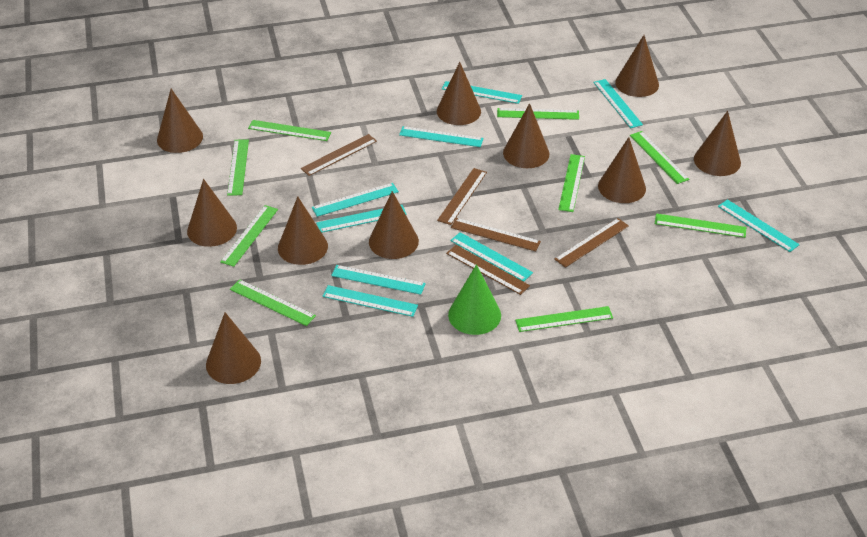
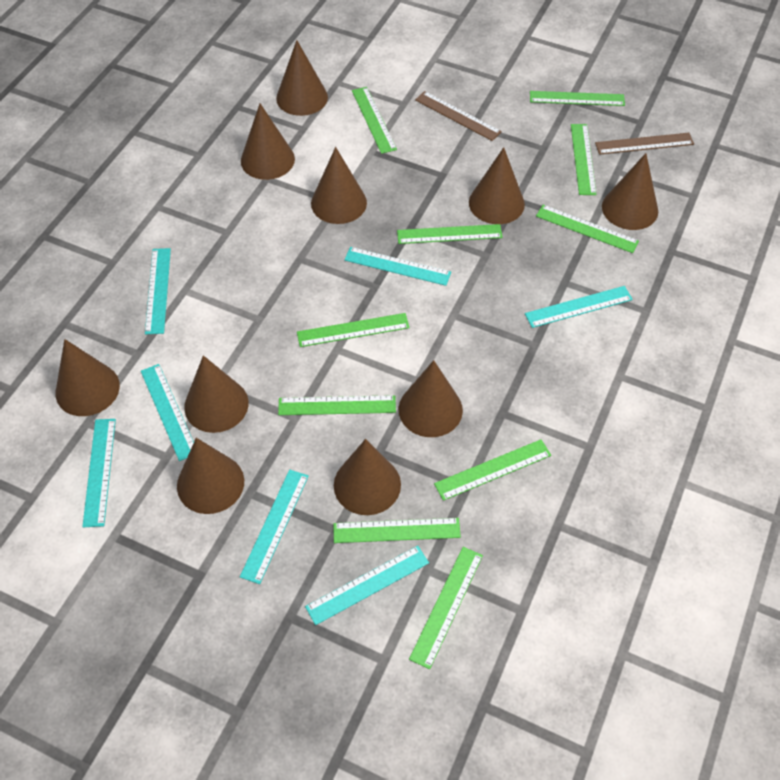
brown ruler: 5 -> 2
green cone: 1 -> 0
green ruler: 9 -> 10
turquoise ruler: 9 -> 7

